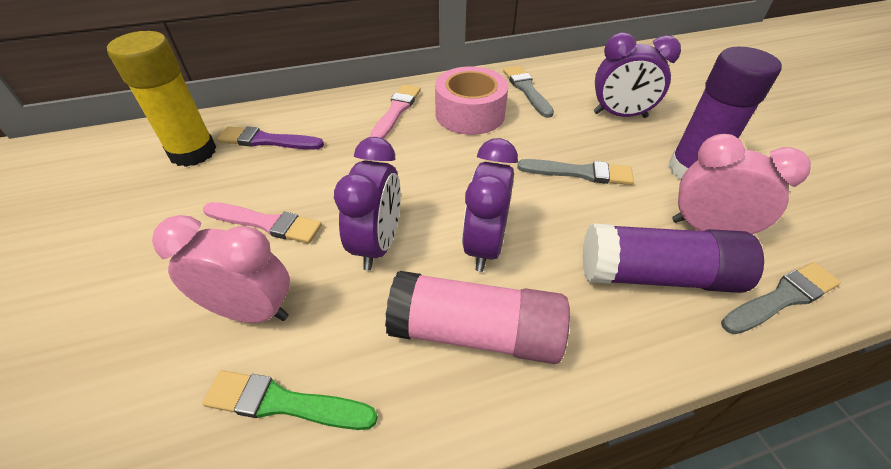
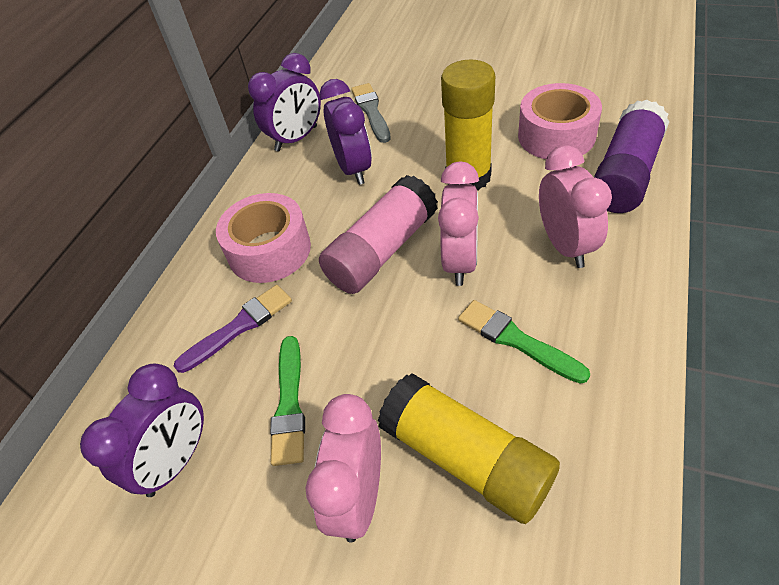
green brush: 1 -> 2
grey brush: 3 -> 1
pink brush: 2 -> 0
pink clock: 2 -> 3
pink tape: 1 -> 2
purple glue stick: 2 -> 1
yellow glue stick: 1 -> 2

